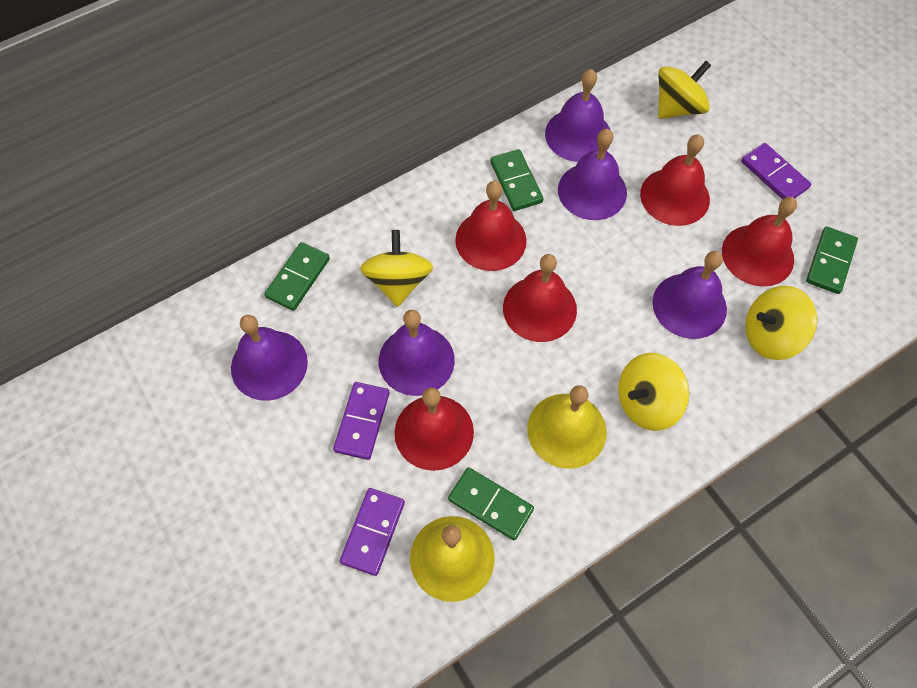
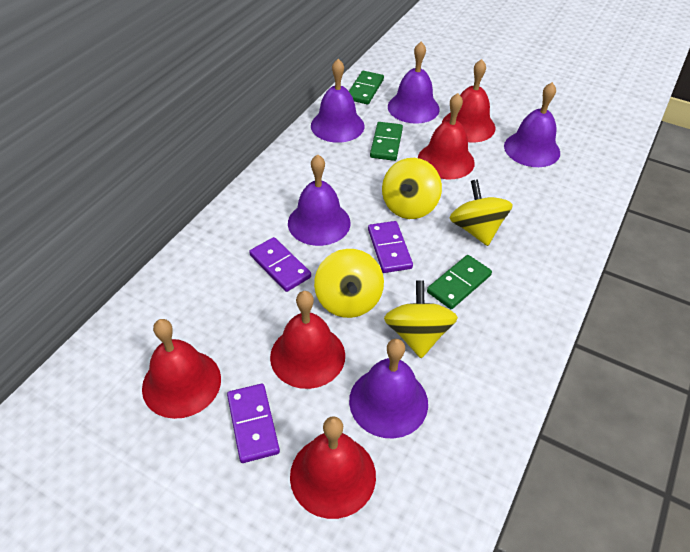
green domino: 4 -> 3
yellow bell: 2 -> 0

